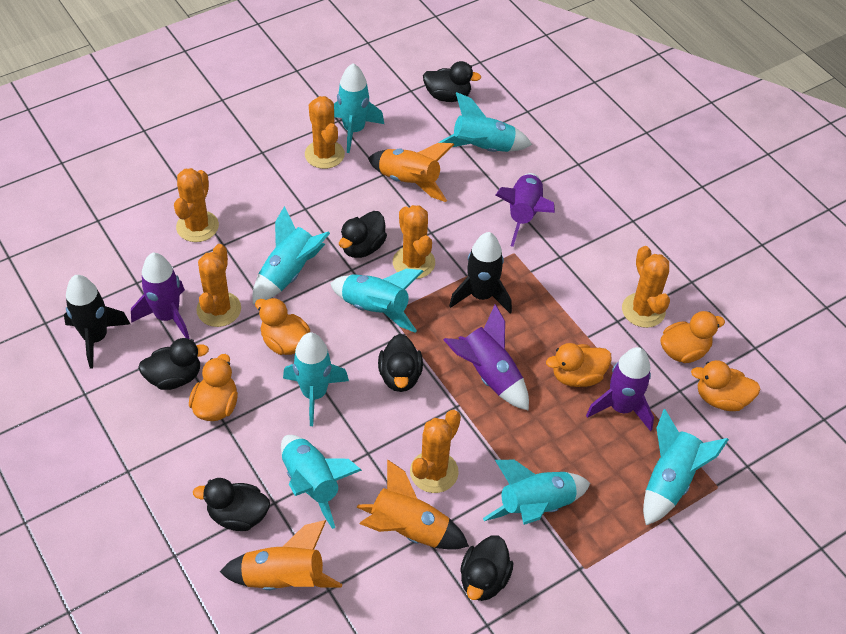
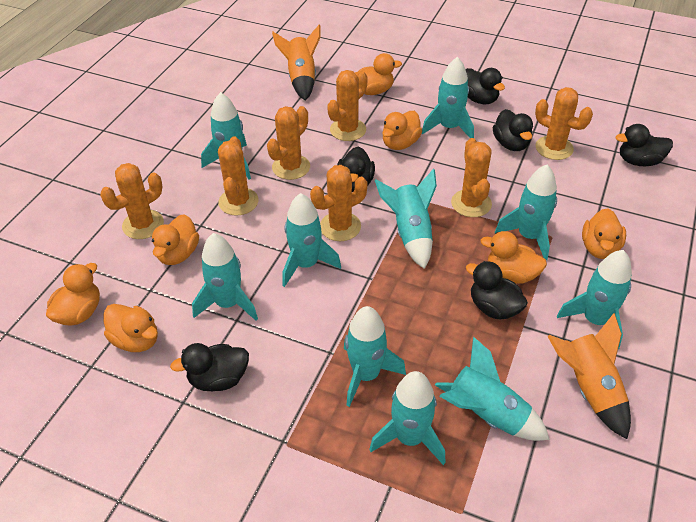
black rocket: 2 -> 0
orange cactus: 6 -> 7
orange duck: 5 -> 7
orange rocket: 3 -> 2
purple rocket: 4 -> 0
turquoise rocket: 8 -> 10

